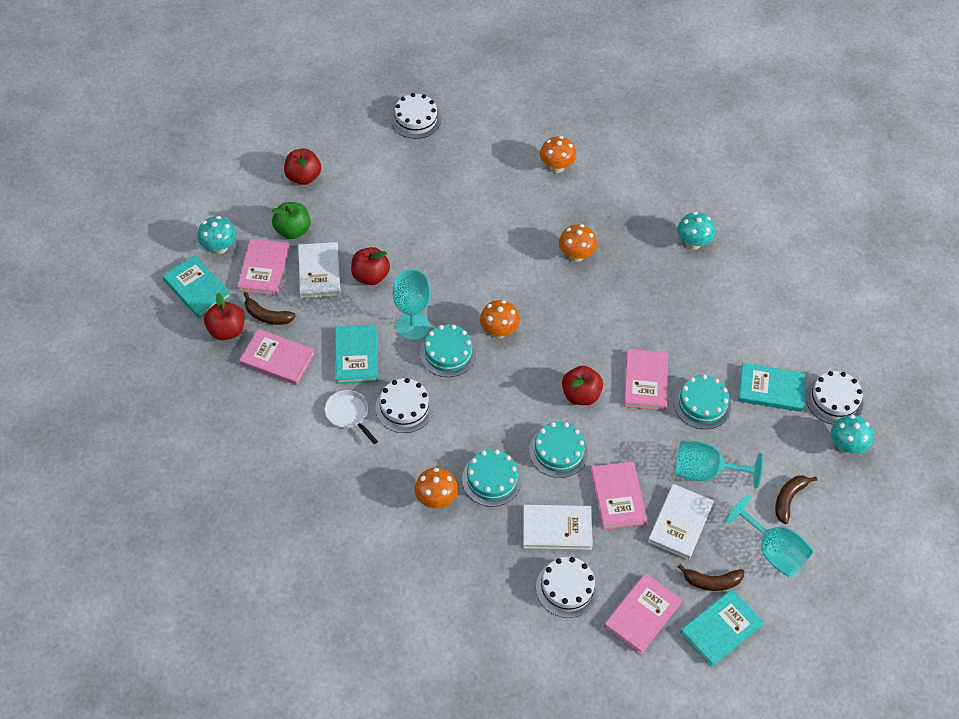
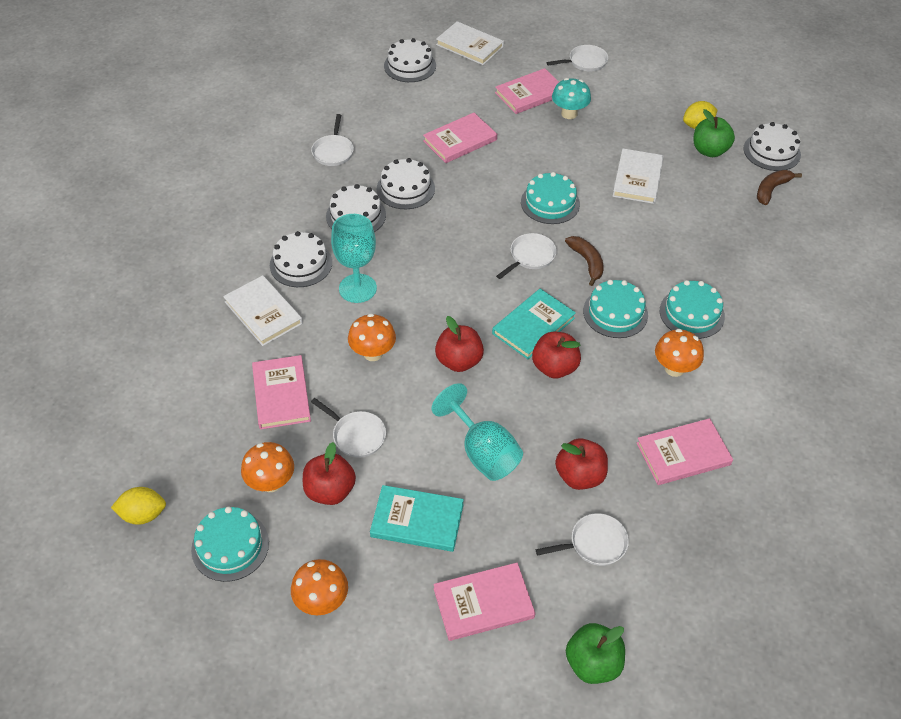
brown banana: 3 -> 2
green apple: 1 -> 2
turquoise book: 4 -> 2
turquoise goblet: 3 -> 2
turquoise mushroom: 3 -> 1
white cake: 4 -> 5
white pan: 1 -> 5
yellow lemon: 0 -> 2

